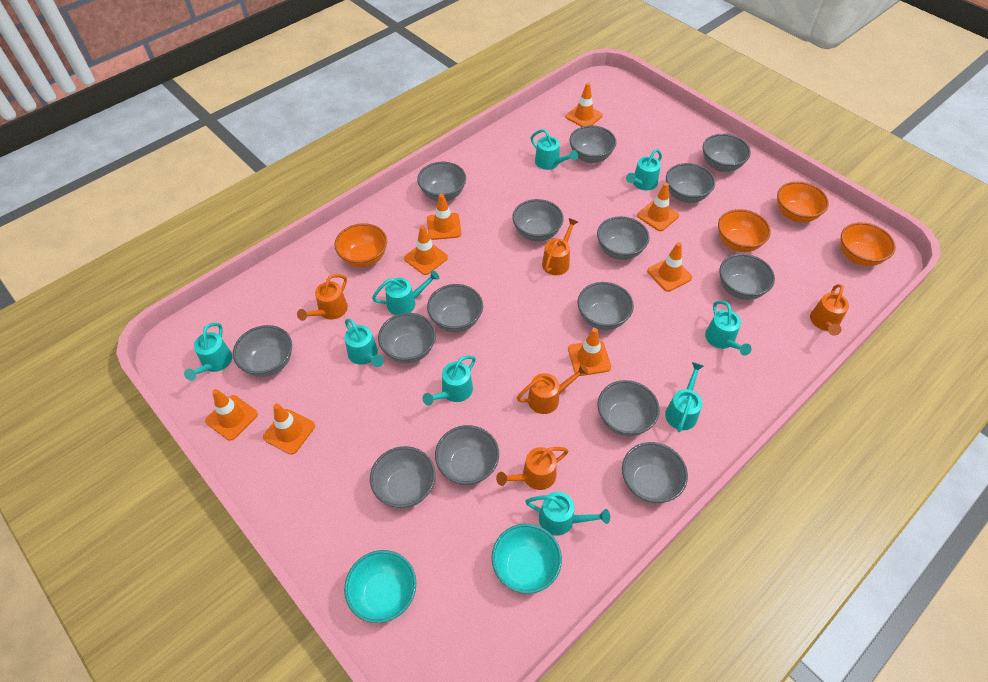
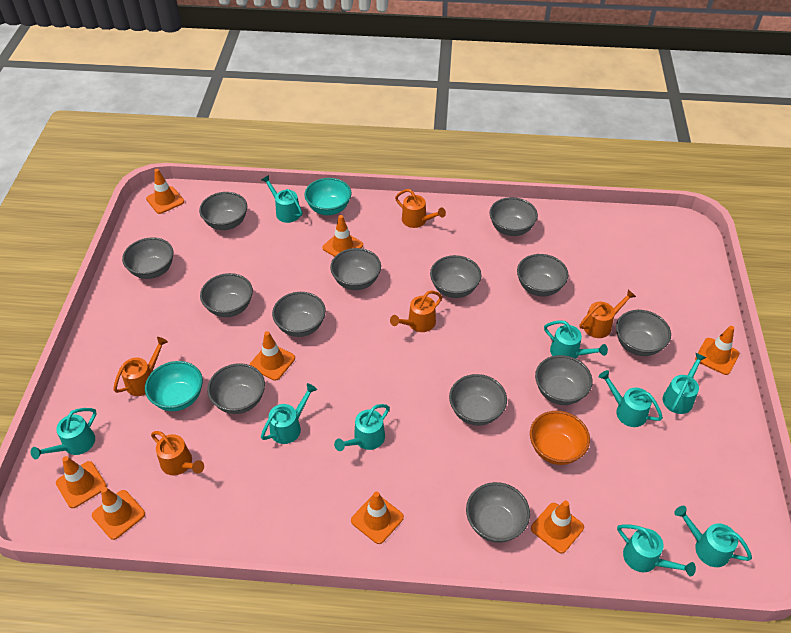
grey bowl: 15 -> 13
orange bowl: 4 -> 1

